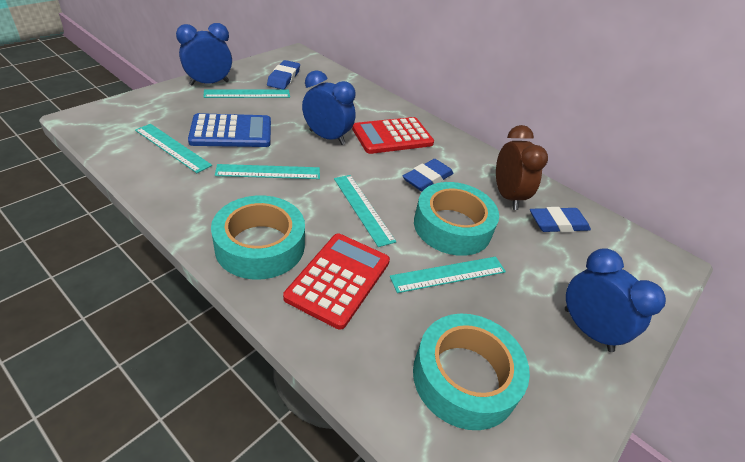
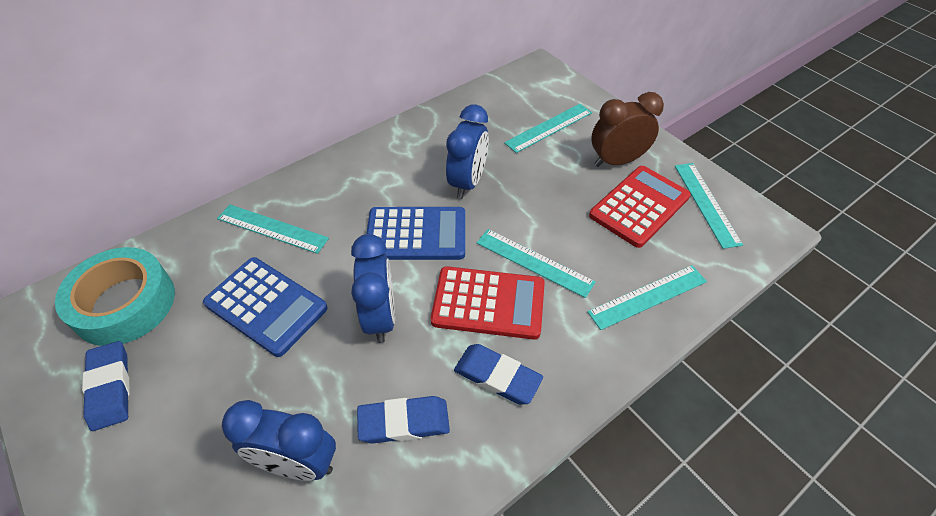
blue calculator: 1 -> 2
turquoise tape: 3 -> 1

